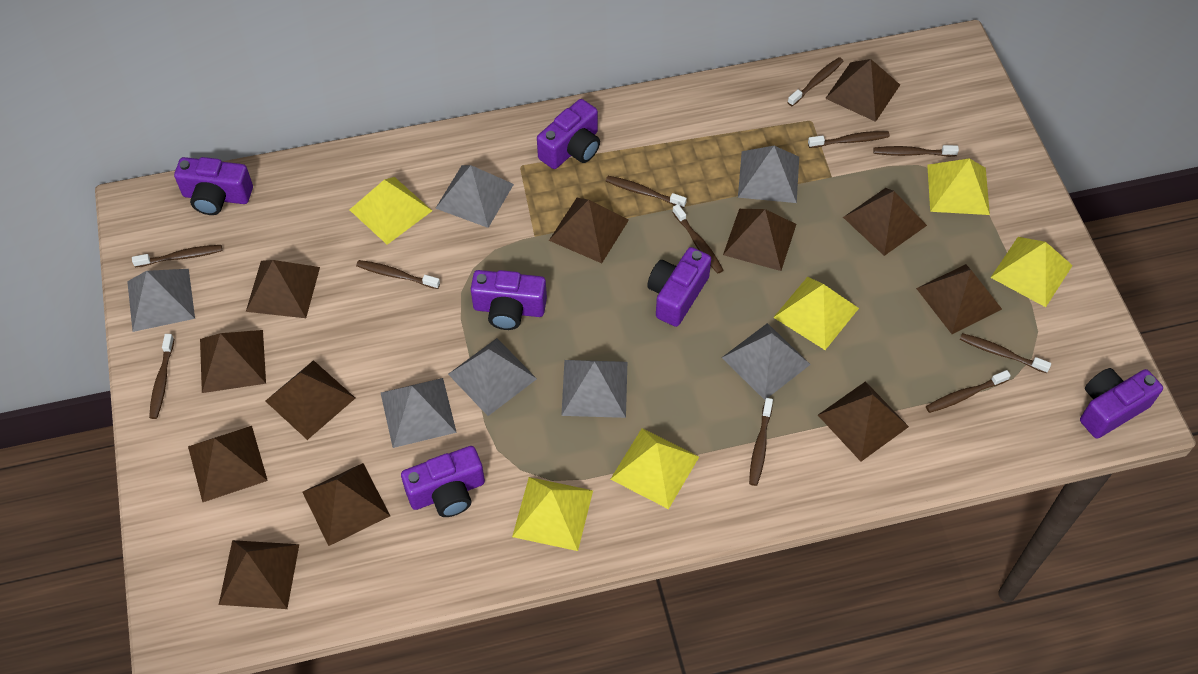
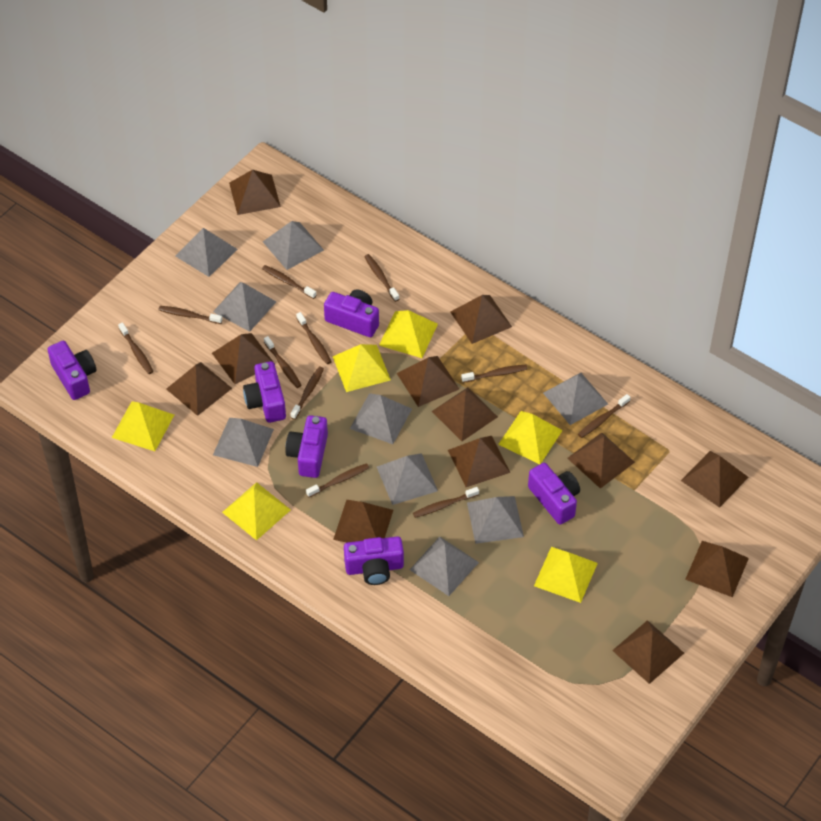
grey pyramid: 7 -> 9

